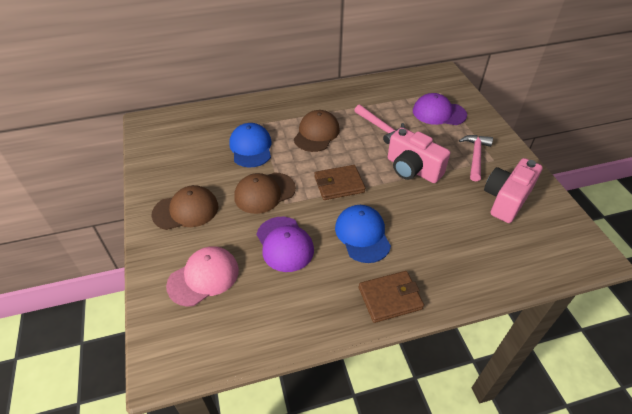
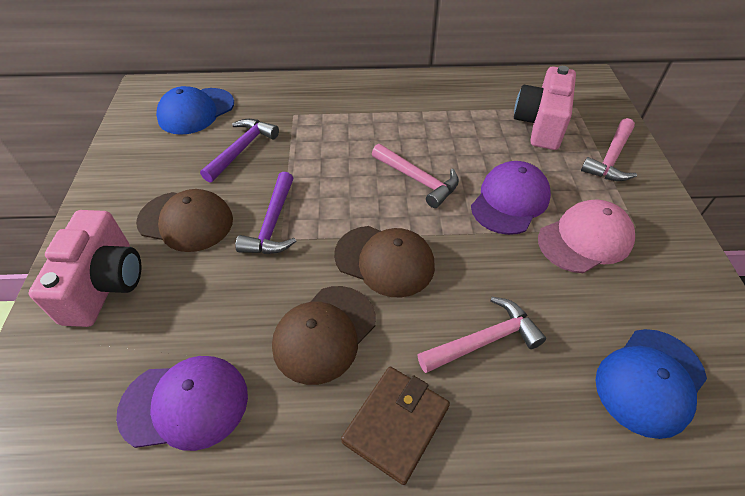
brown wallet: 2 -> 1
pink hammer: 2 -> 3
purple hammer: 0 -> 2

